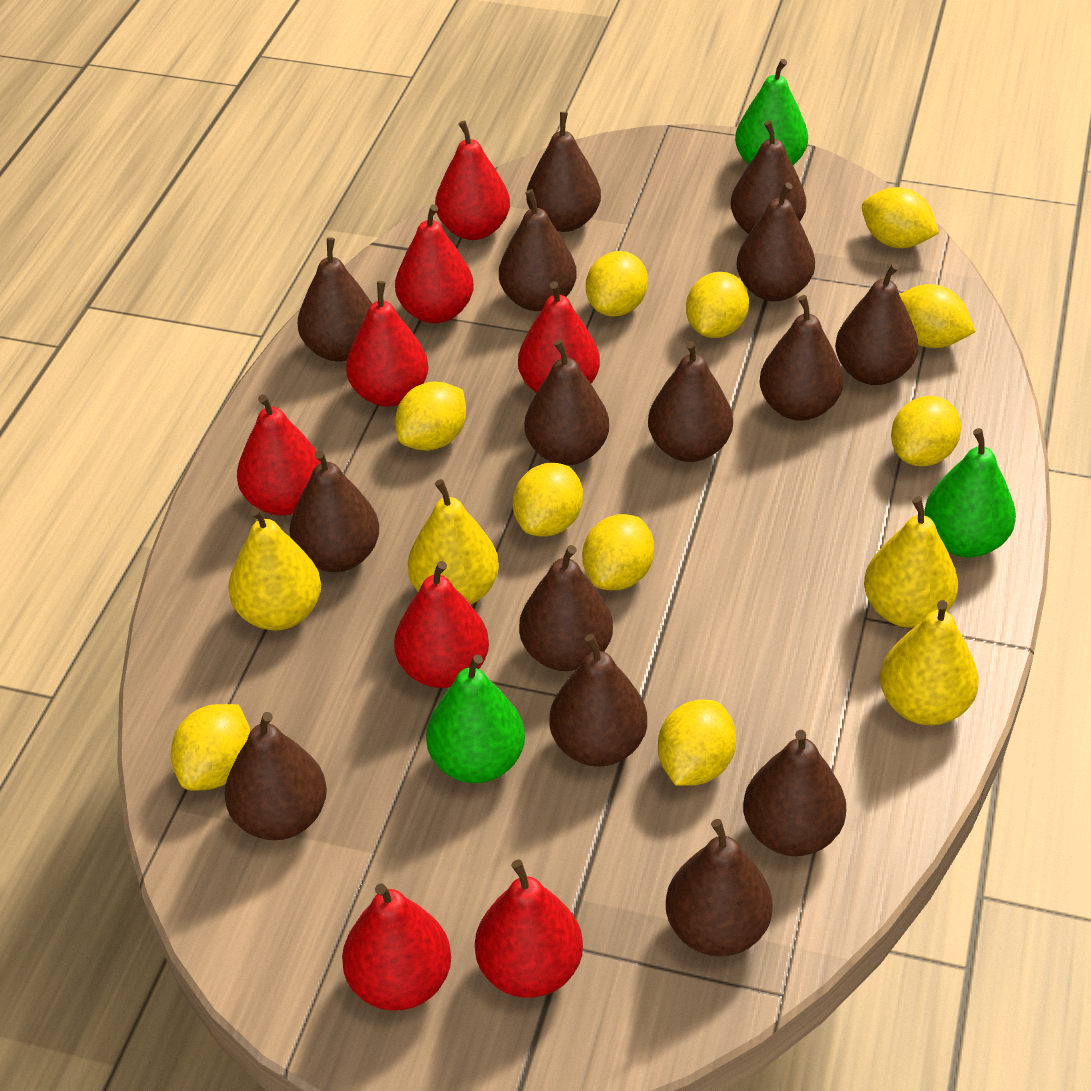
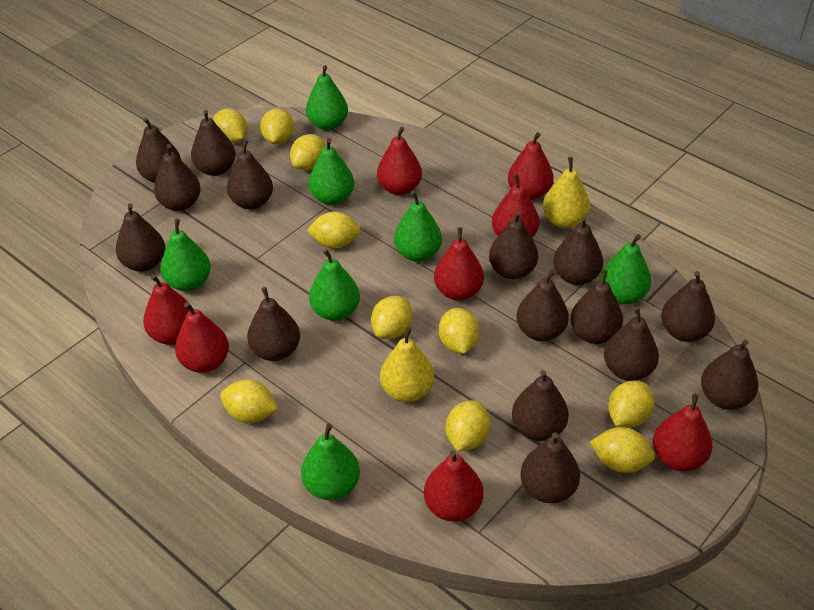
green pear: 3 -> 7
yellow pear: 4 -> 2

